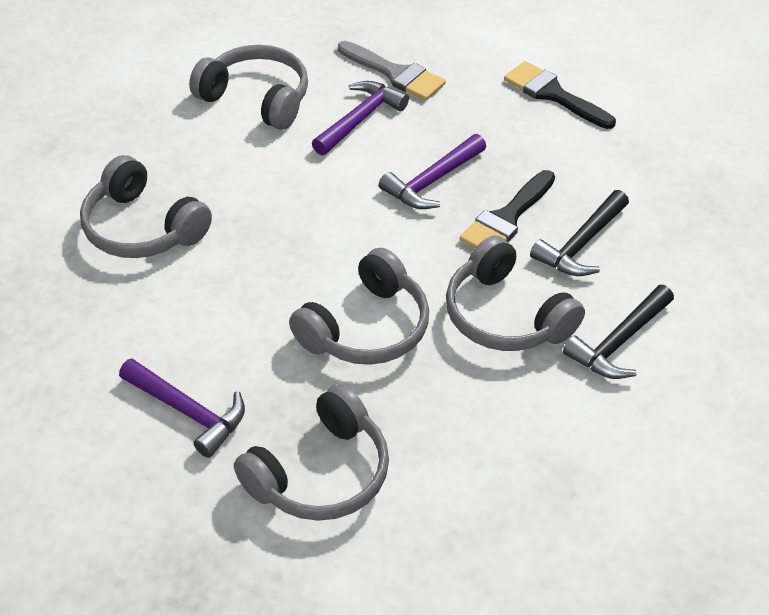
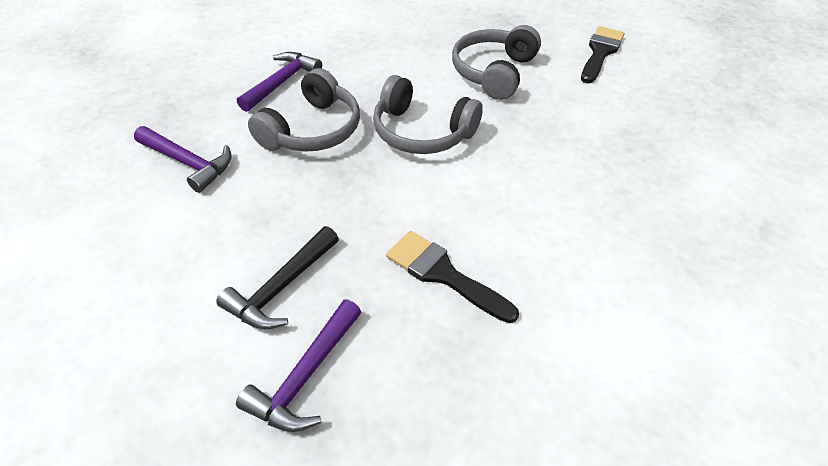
black hammer: 2 -> 1
grey brush: 1 -> 0
grey headphones: 5 -> 3

